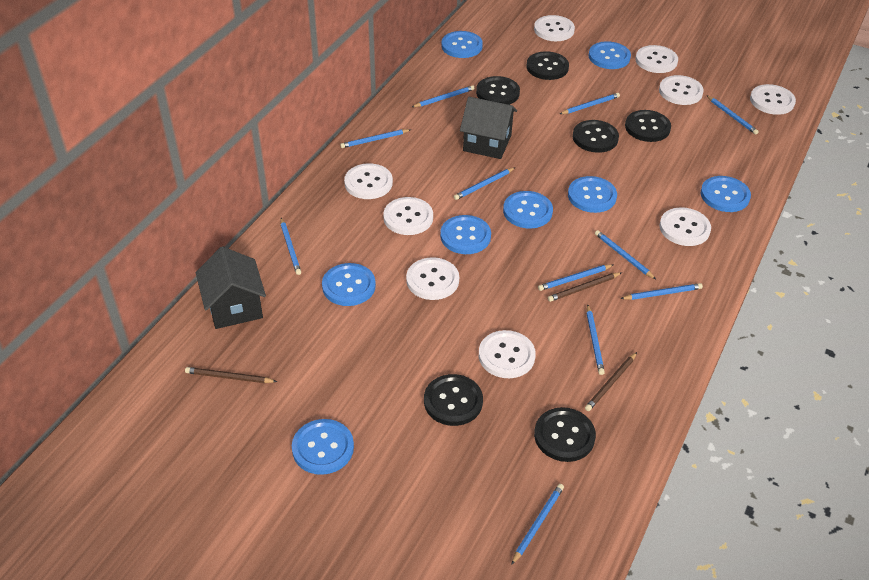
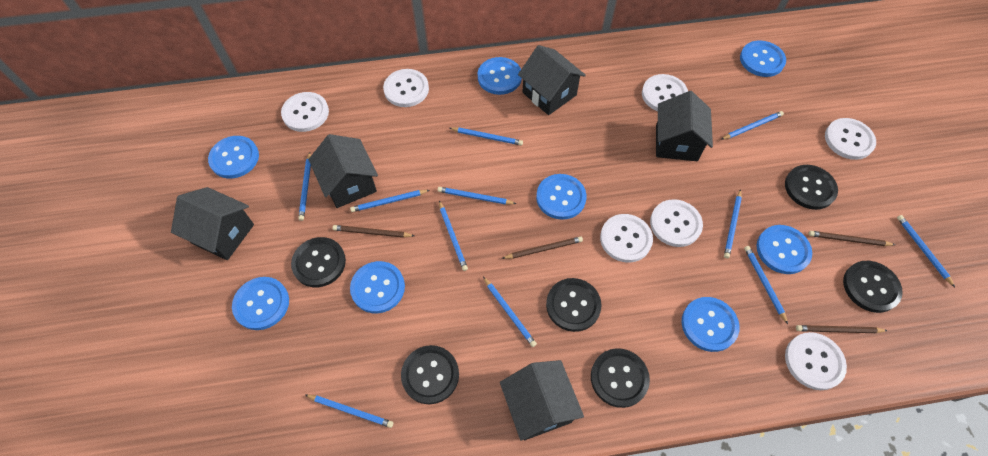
black house: 2 -> 5
brown pencil: 3 -> 4
white button: 9 -> 7

